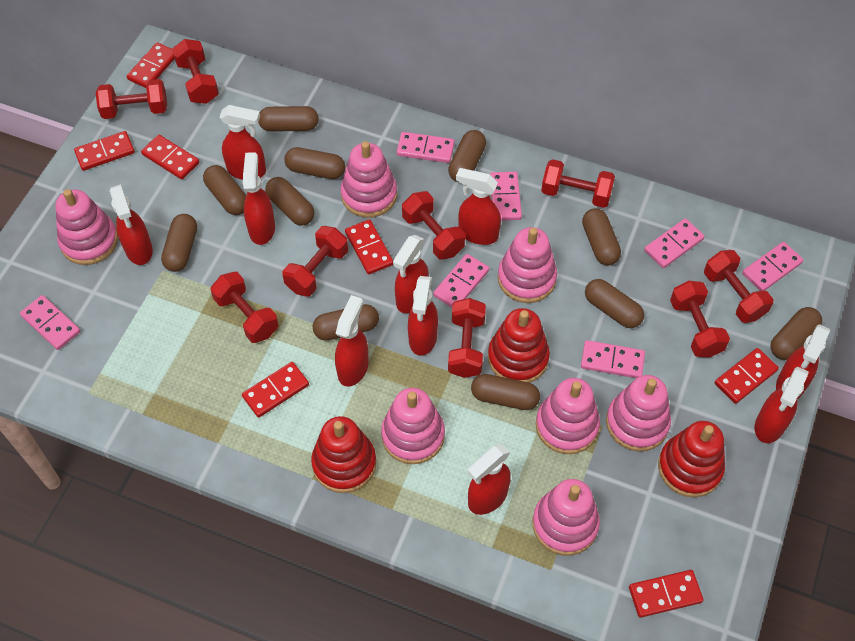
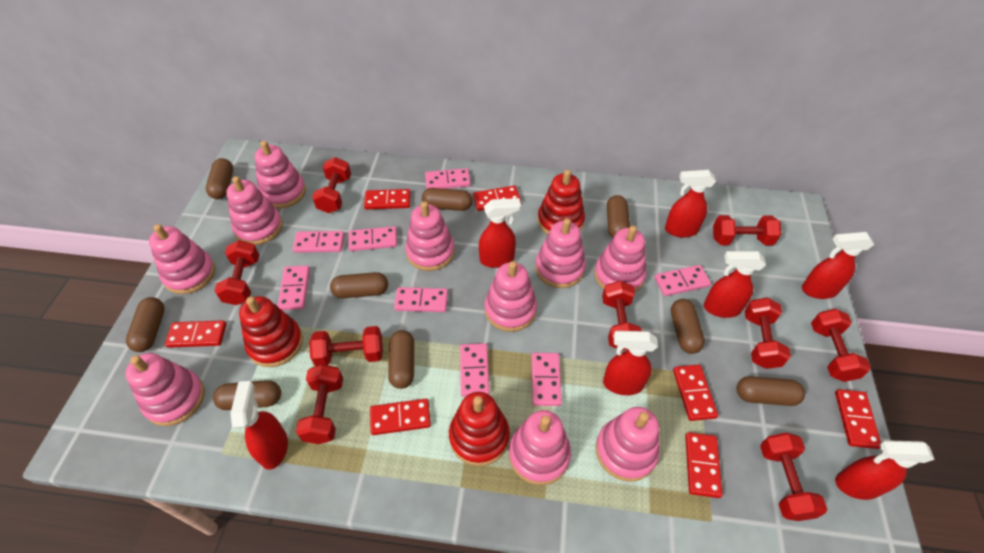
brown capsule: 11 -> 9
pink domino: 7 -> 8
pink stacking toy: 7 -> 10
red spray bottle: 10 -> 7

